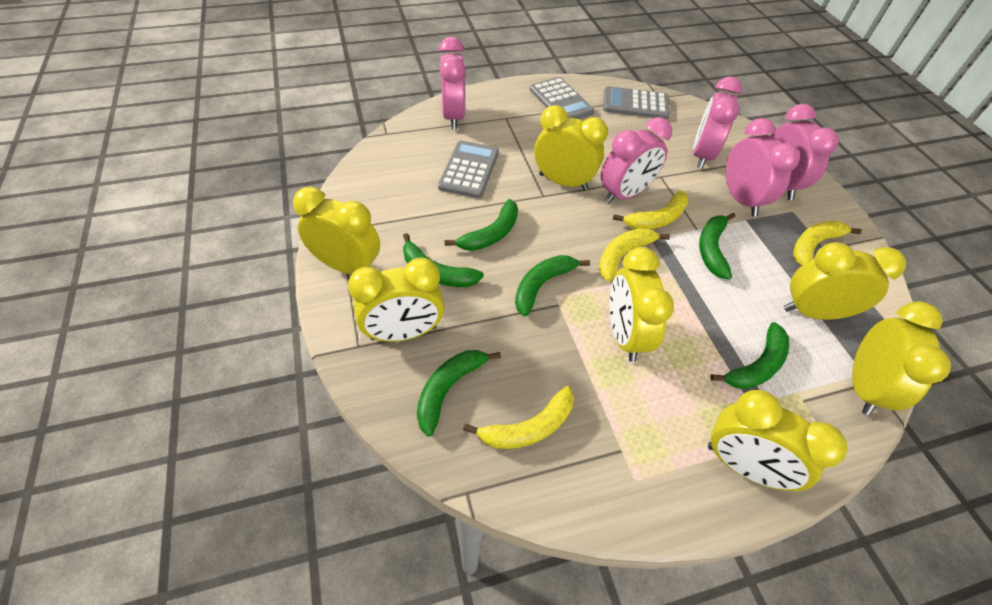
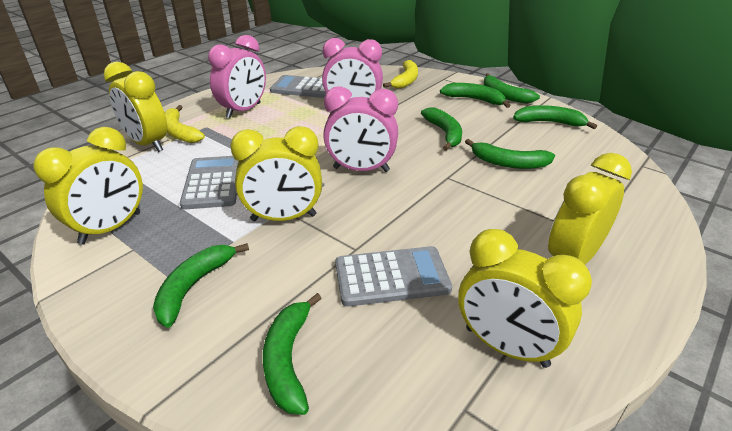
green banana: 6 -> 7
pink clock: 5 -> 3
yellow banana: 4 -> 2
yellow clock: 7 -> 5

